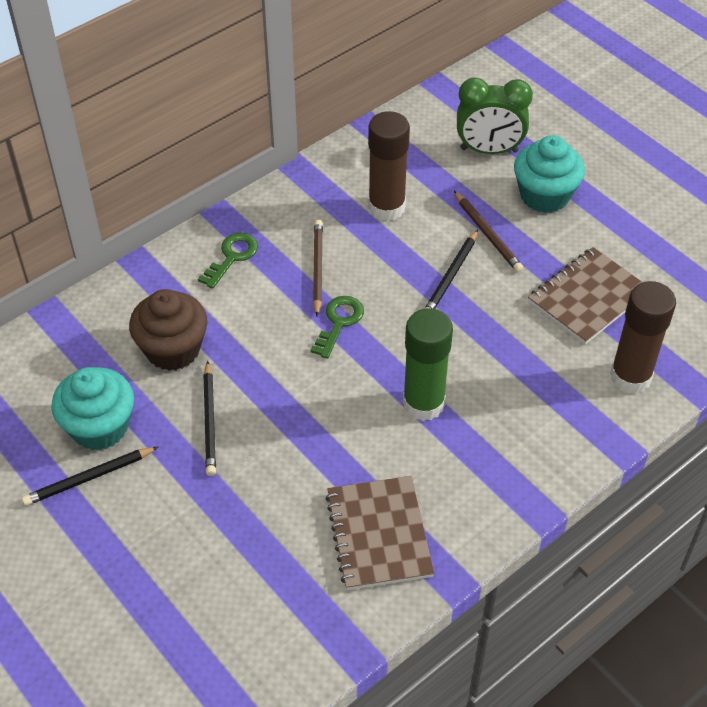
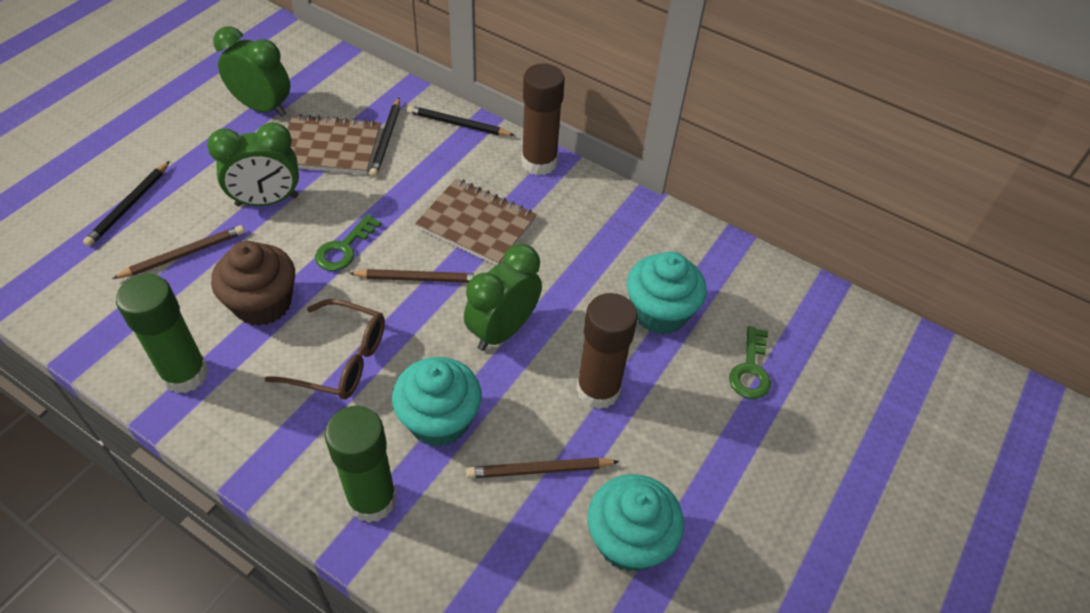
brown glasses: 0 -> 1
brown pencil: 2 -> 3
green clock: 1 -> 3
green glue stick: 1 -> 2
turquoise cupcake: 2 -> 3

